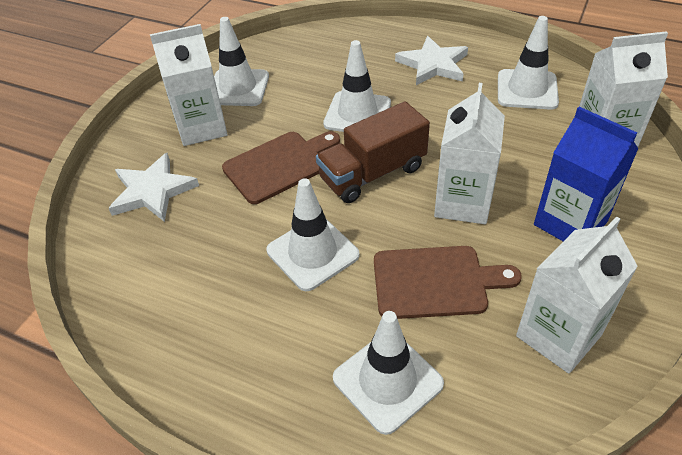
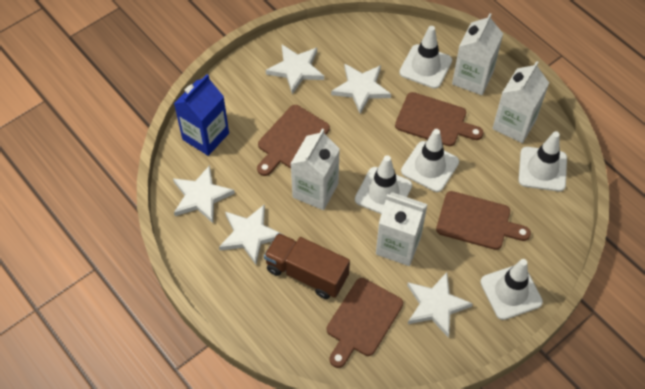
brown cutting board: 2 -> 4
white star: 2 -> 5

